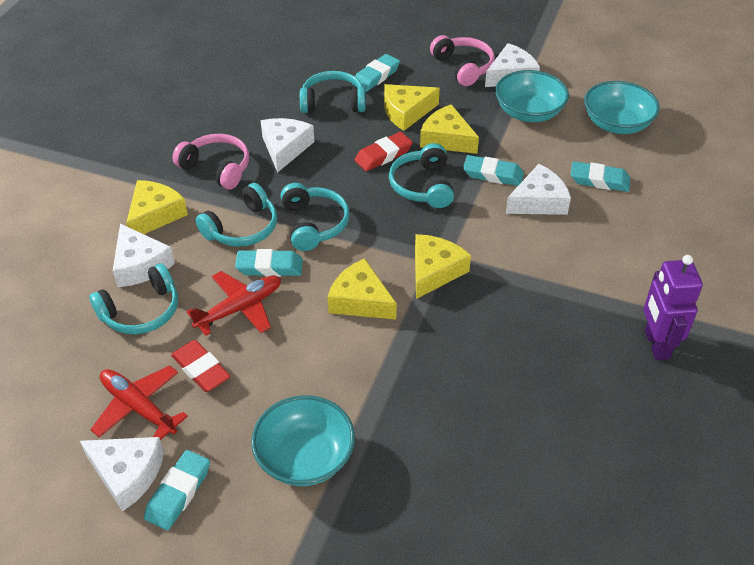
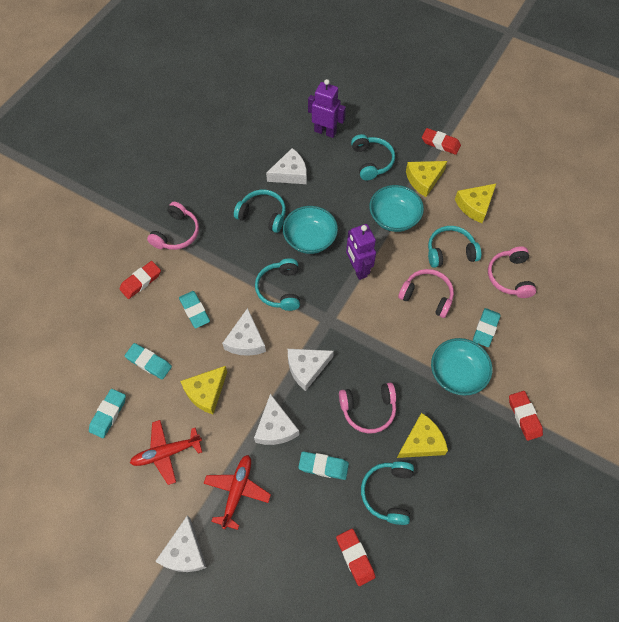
pink headphones: 2 -> 4
purple robot: 1 -> 2
red eraser: 2 -> 4
yellow cheese: 5 -> 4

